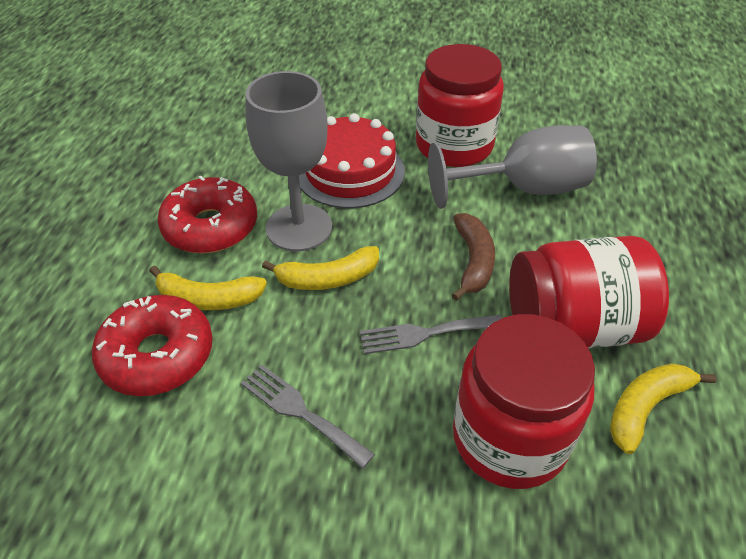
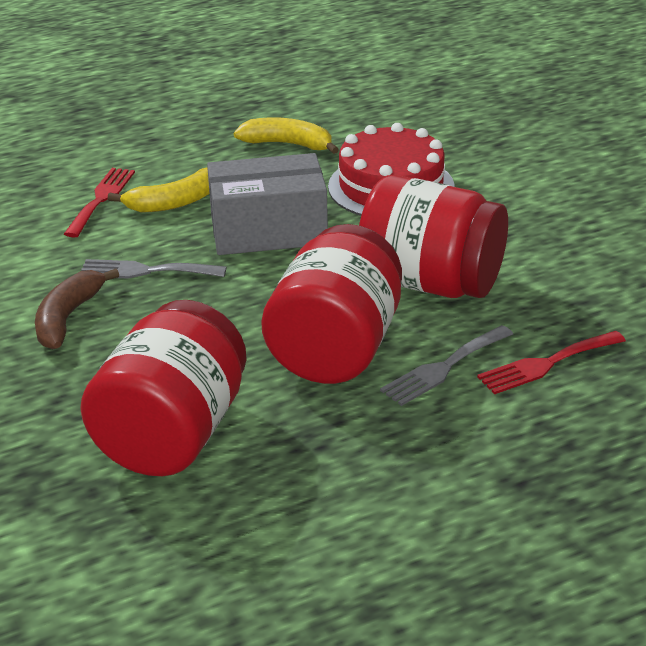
grey box: 0 -> 1
grey goblet: 2 -> 0
red donut: 2 -> 0
red fork: 0 -> 2
yellow banana: 3 -> 2

